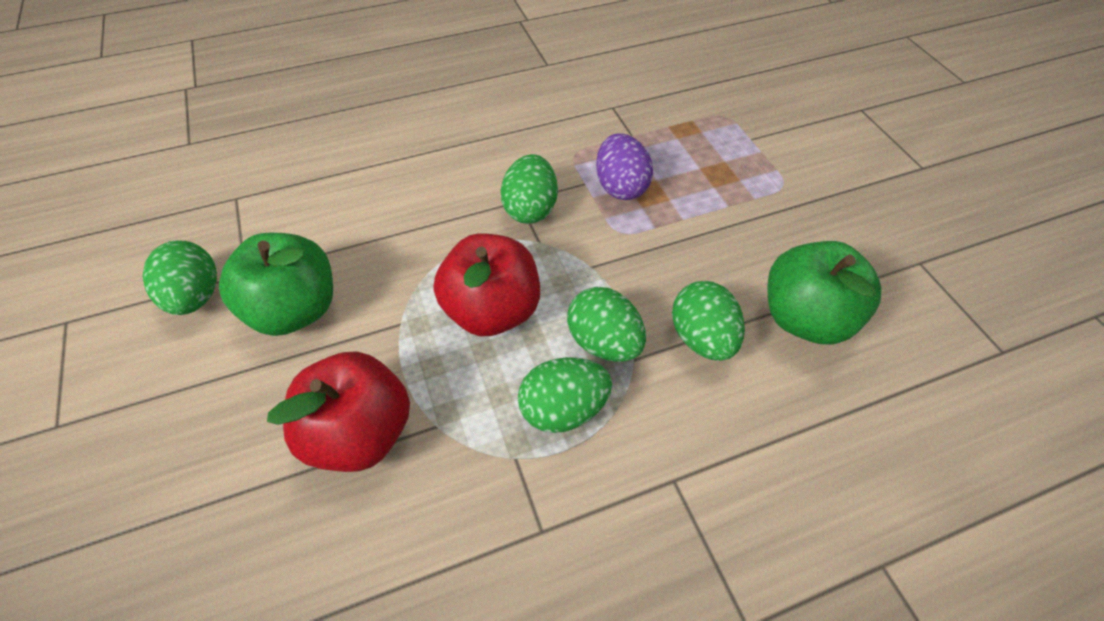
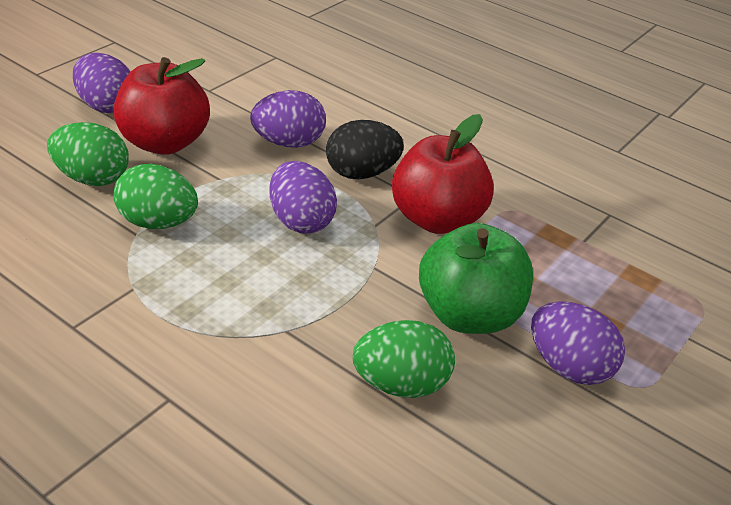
black egg: 0 -> 1
green apple: 2 -> 1
green egg: 5 -> 3
purple egg: 1 -> 4

